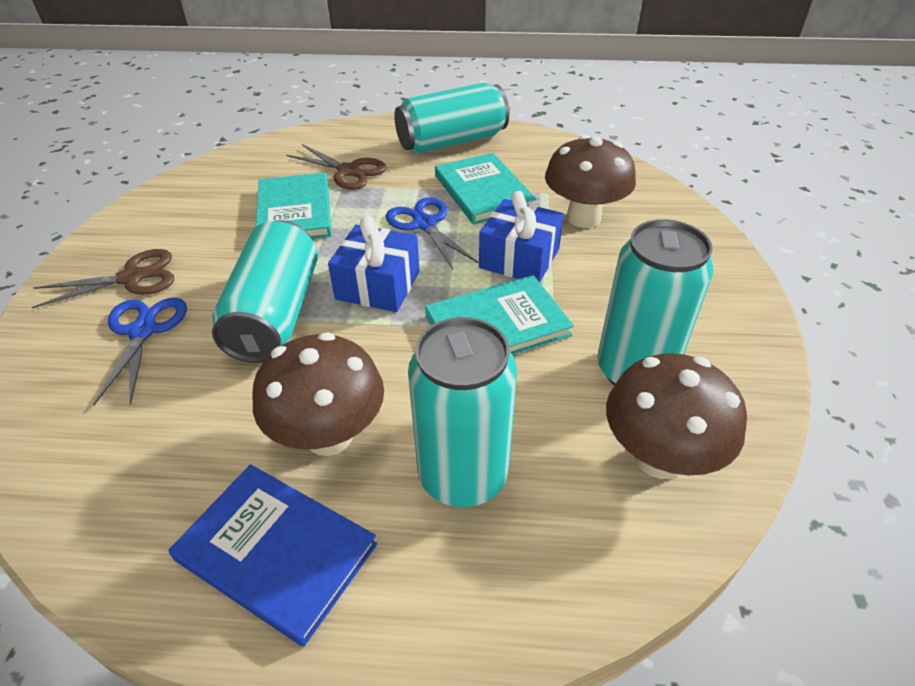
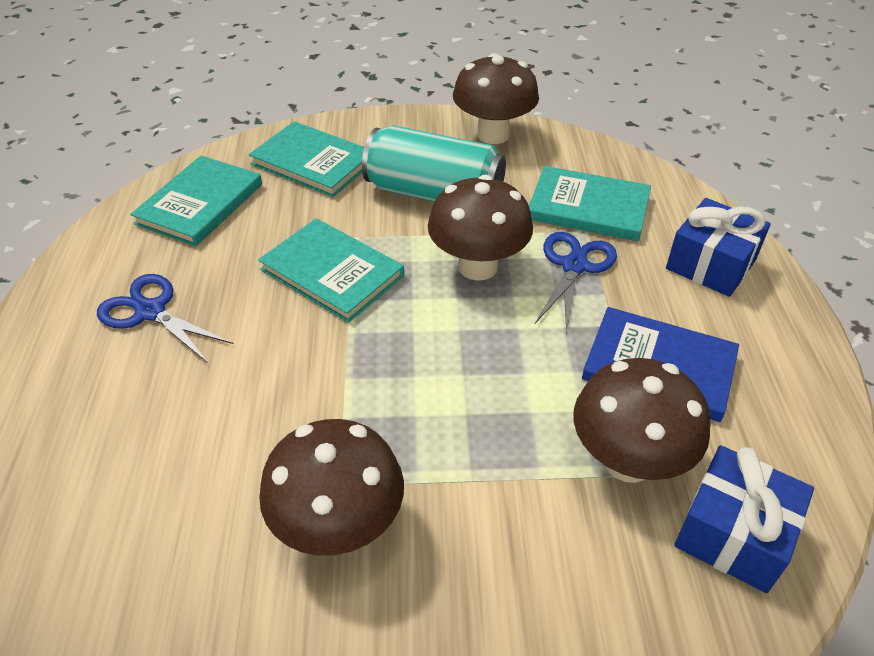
brown mushroom: 3 -> 4
brown scissors: 2 -> 0
turquoise book: 3 -> 4
turquoise can: 4 -> 1

